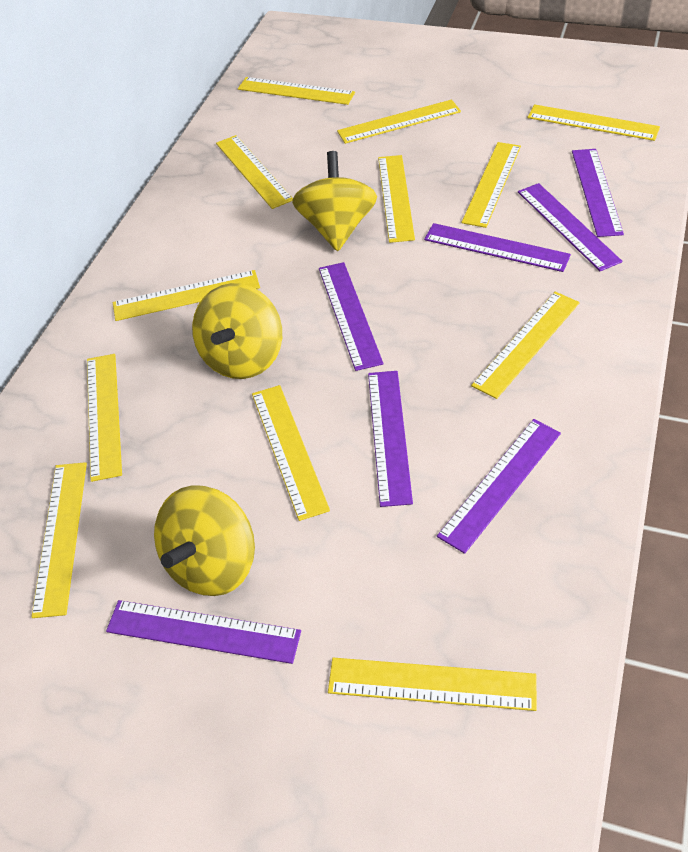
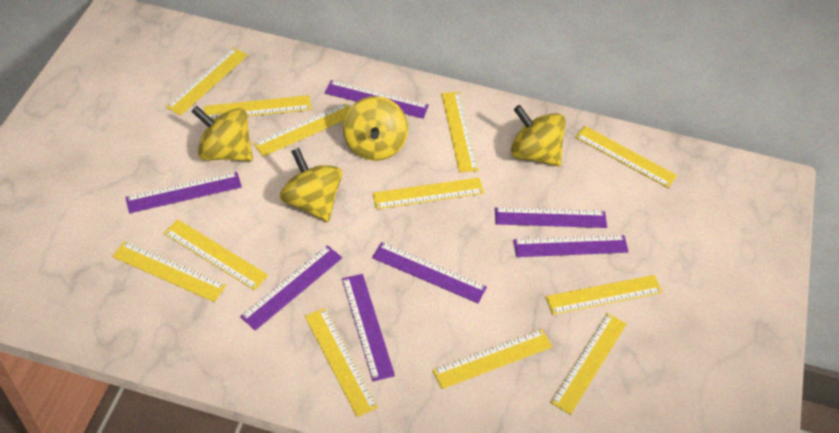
yellow spinning top: 3 -> 4

